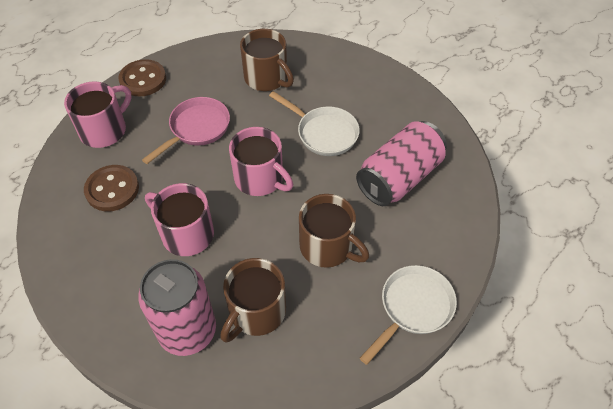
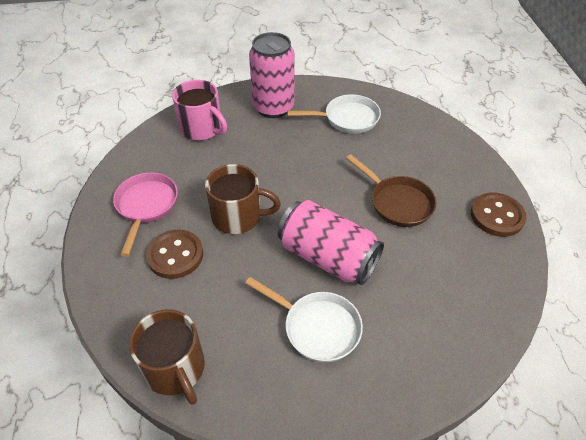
brown mug: 3 -> 2
brown pan: 0 -> 1
pink mug: 3 -> 1

